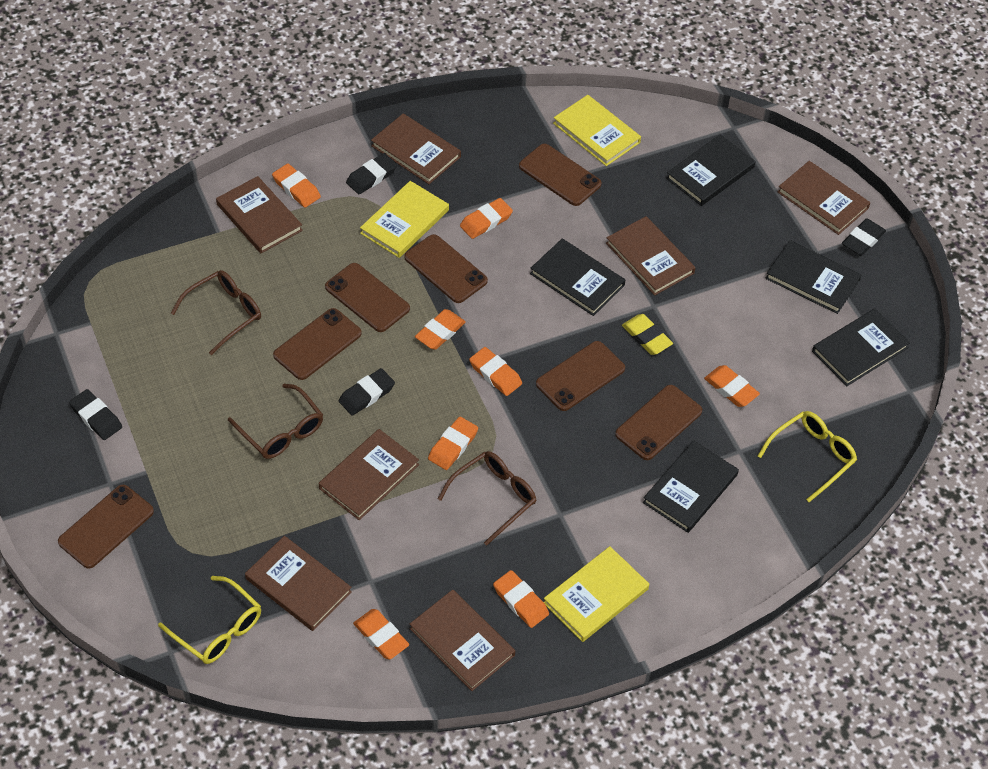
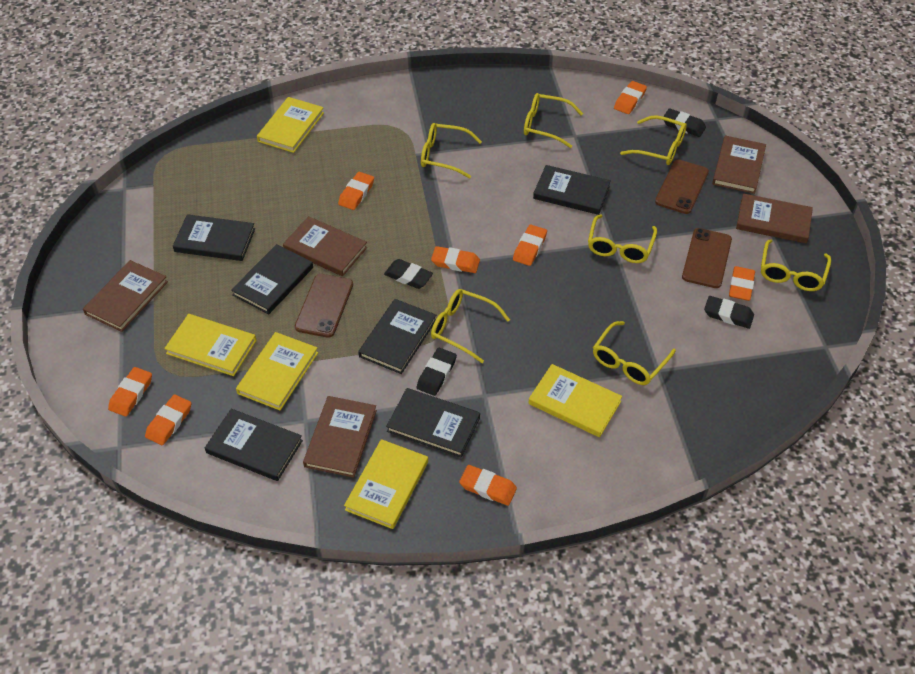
black book: 5 -> 6
brown book: 7 -> 5
brown glasses: 3 -> 0
brown phone: 7 -> 3
yellow book: 3 -> 5
yellow eraser: 1 -> 0
yellow glasses: 2 -> 7

